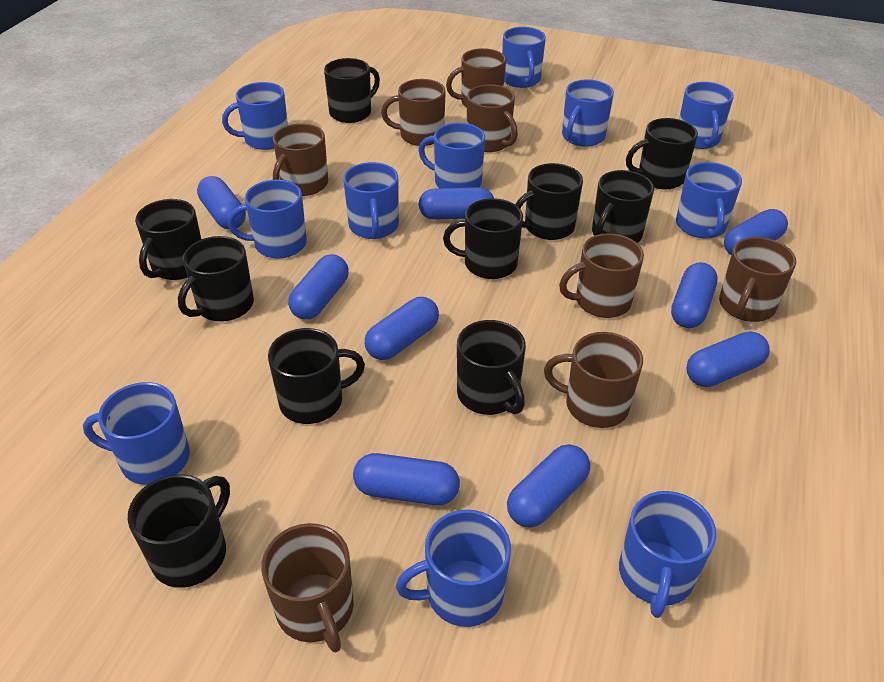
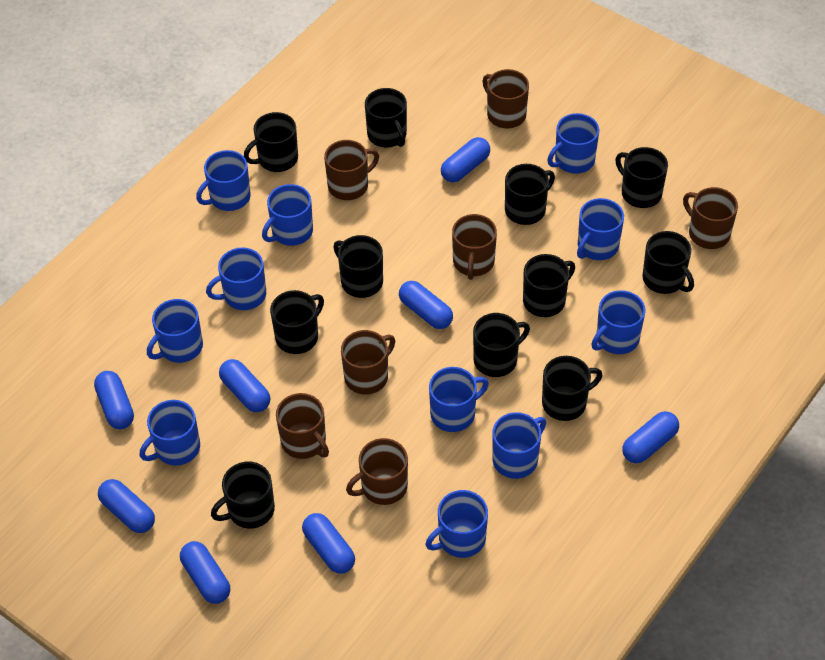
black mug: 10 -> 11
blue capsule: 9 -> 8
brown mug: 8 -> 7

